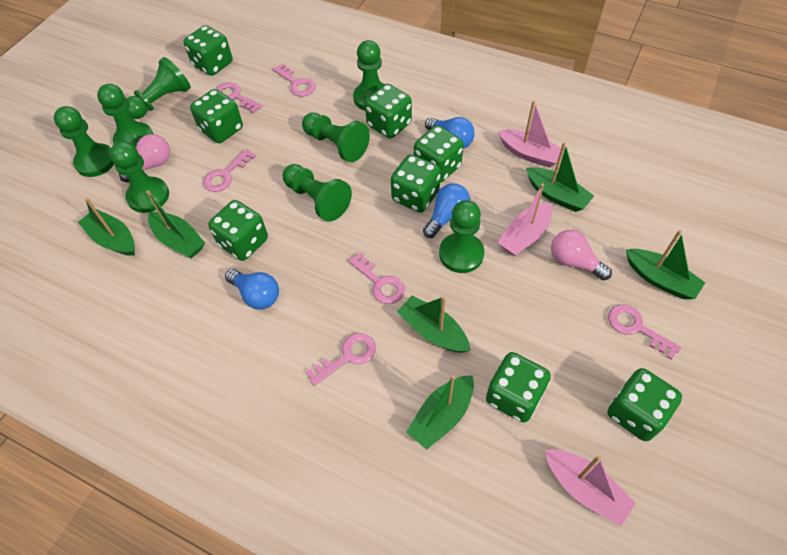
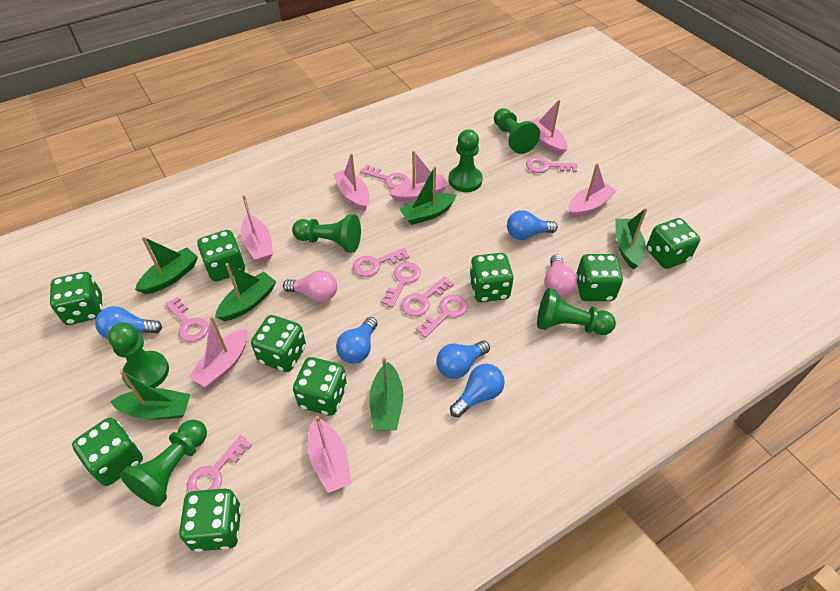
blue light bulb: 3 -> 5
green dice: 8 -> 9
green pawn: 8 -> 6
pink boat: 3 -> 7
pink key: 6 -> 8

